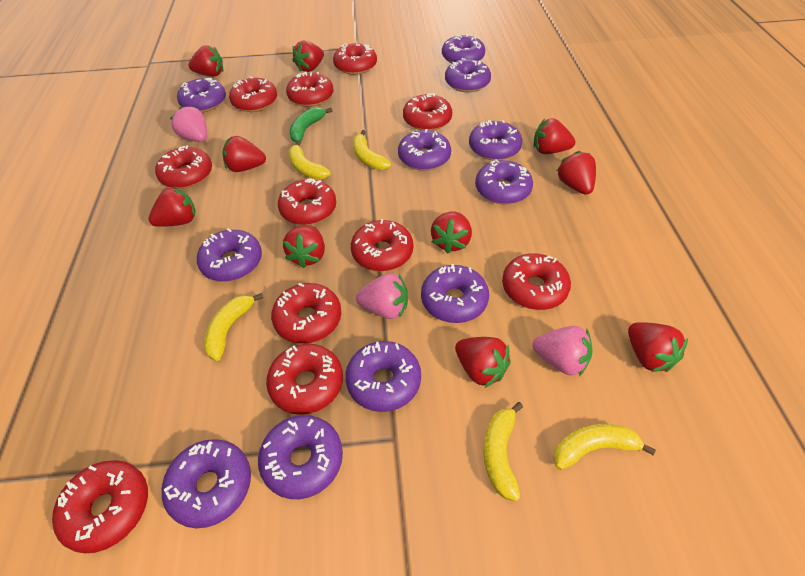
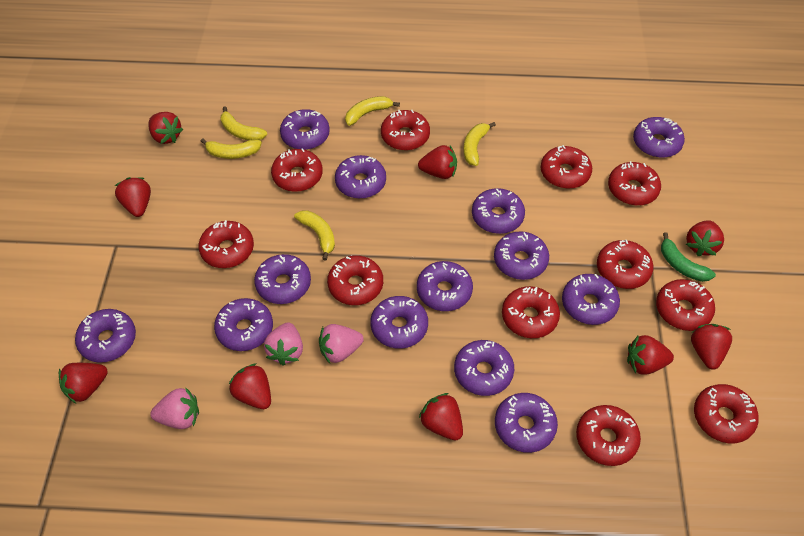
purple donut: 11 -> 13
red strawberry: 10 -> 9

